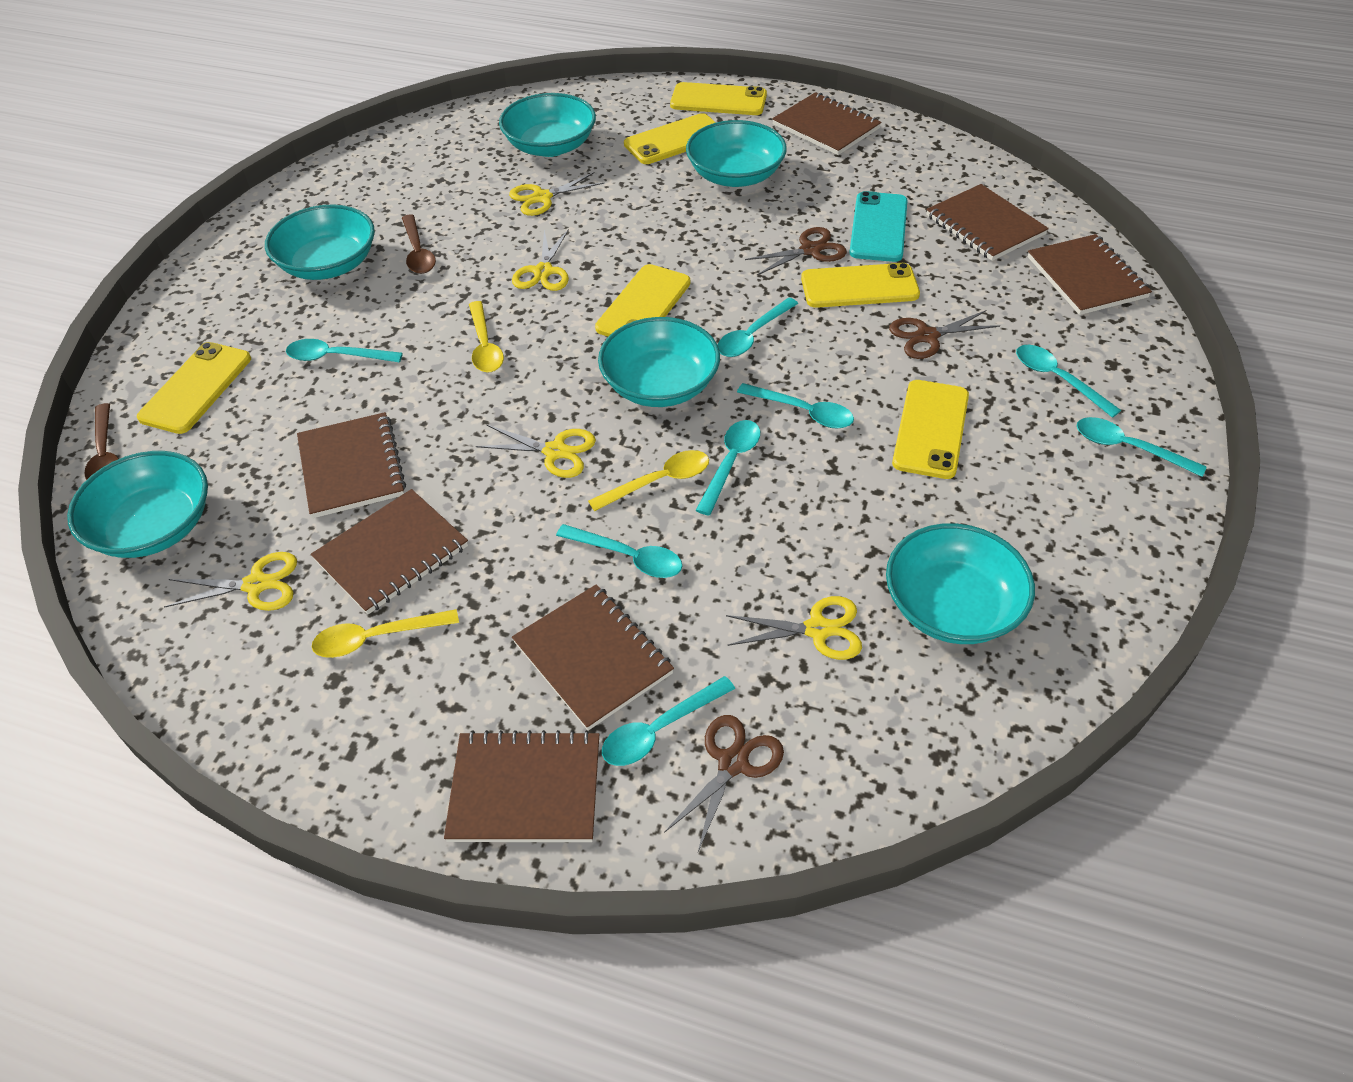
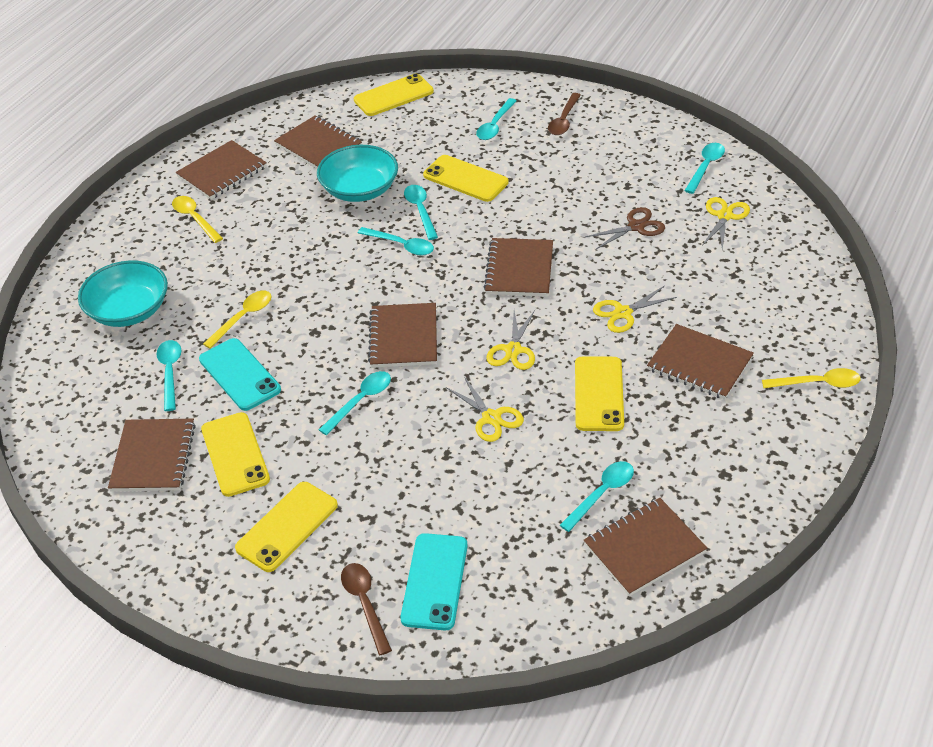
brown scissors: 3 -> 1
turquoise bowl: 6 -> 2
turquoise phone: 1 -> 2
turquoise spoon: 8 -> 7
yellow phone: 6 -> 5
yellow scissors: 5 -> 4

